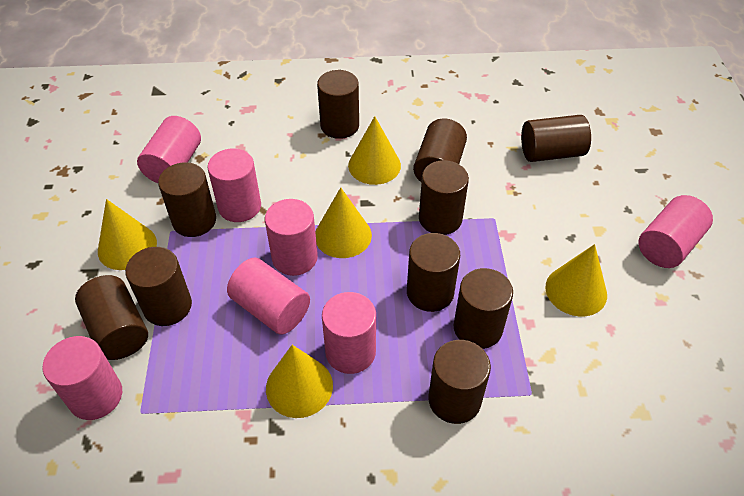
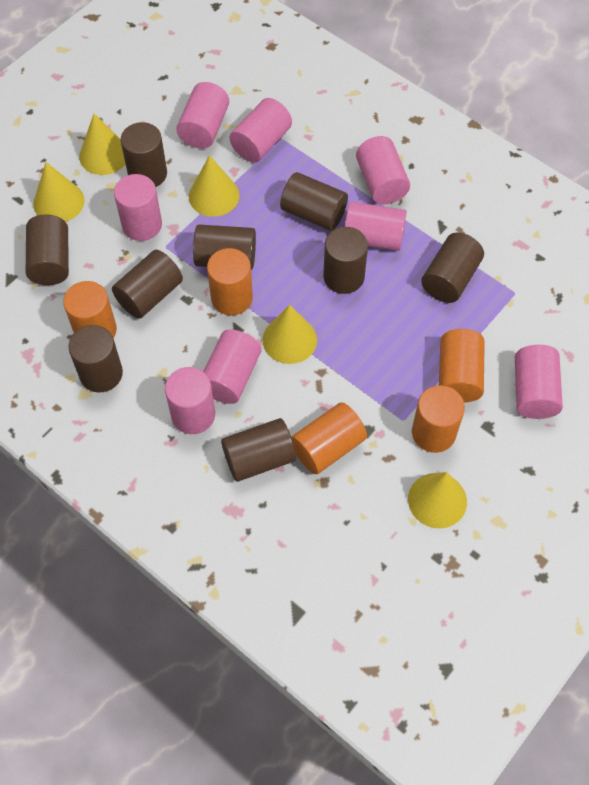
brown cylinder: 10 -> 9
orange cylinder: 0 -> 5
pink cylinder: 7 -> 8

